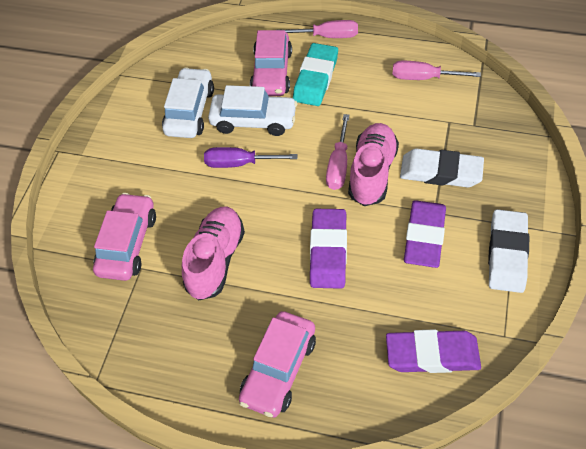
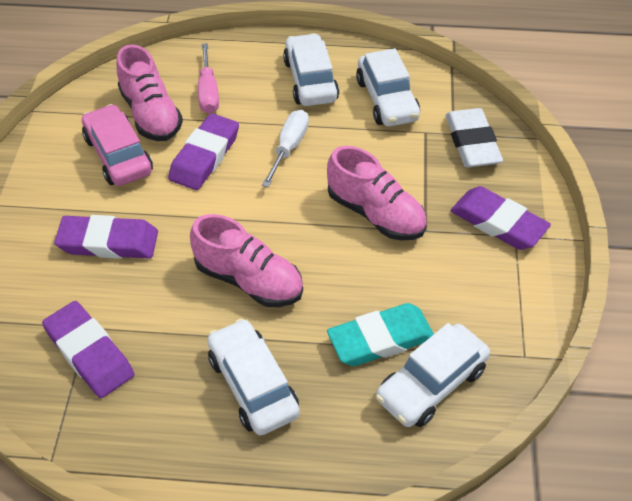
pink car: 3 -> 1
pink screwdriver: 3 -> 1
pink shoe: 2 -> 3
purple eraser: 3 -> 4
purple screwdriver: 1 -> 0
white car: 2 -> 4
white eraser: 2 -> 1
white screwdriver: 0 -> 1

